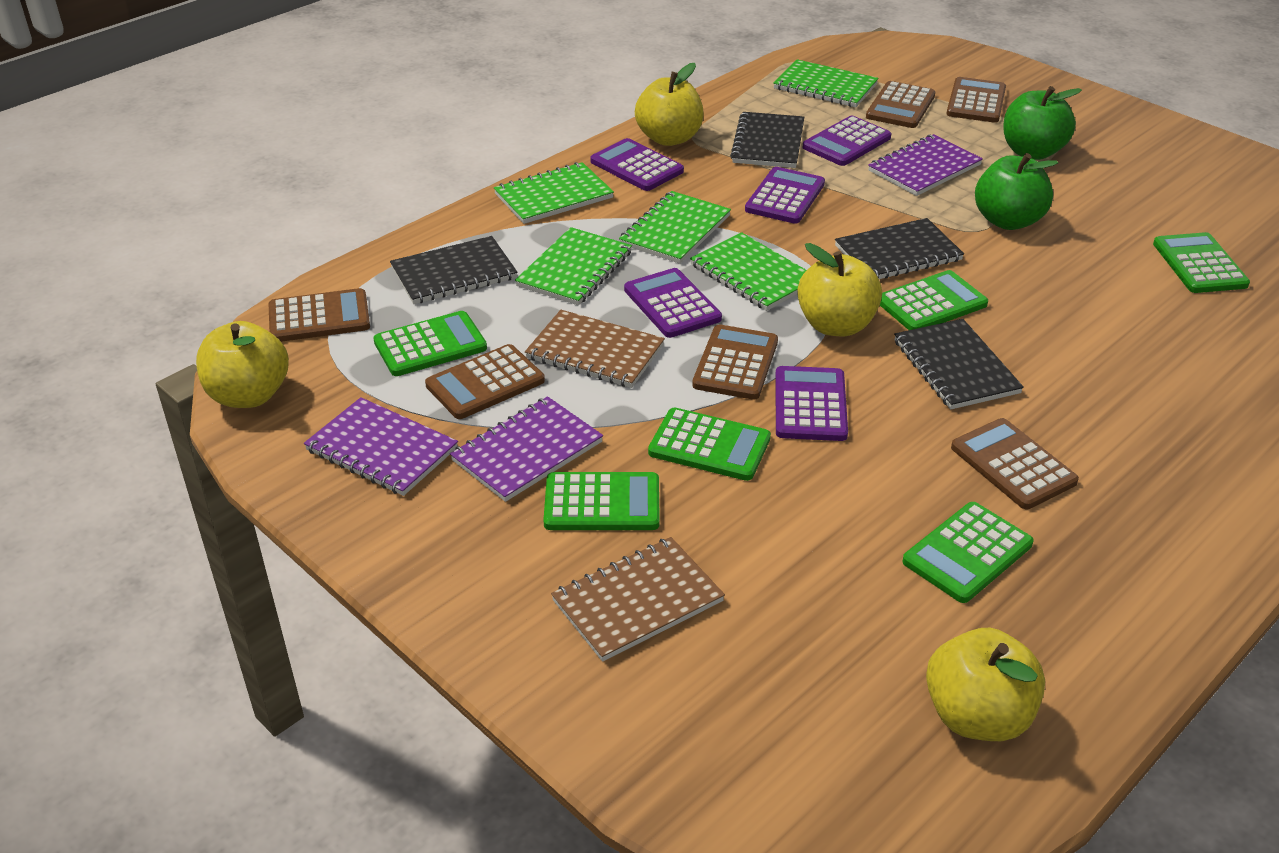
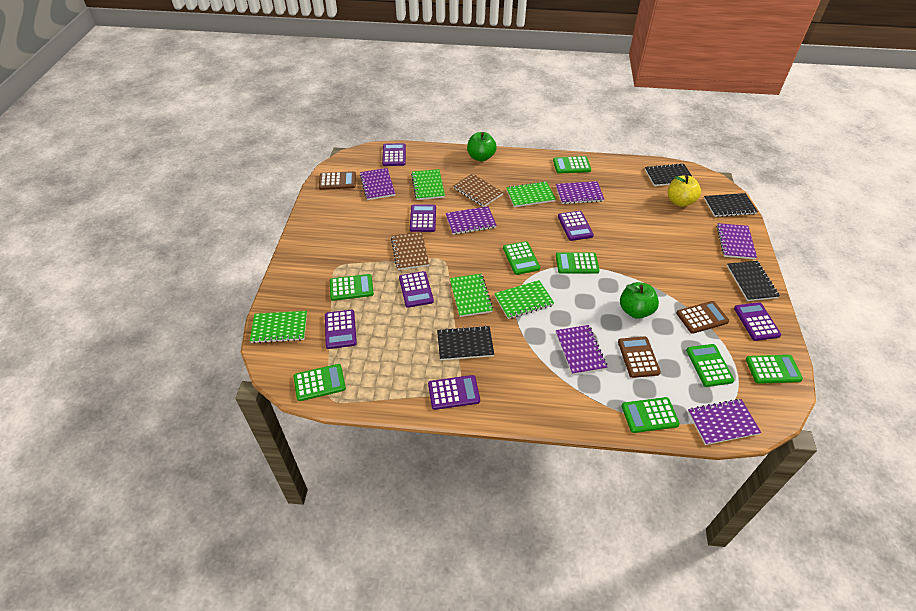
brown calculator: 6 -> 3
green calculator: 6 -> 8
purple calculator: 5 -> 7
purple notebook: 3 -> 6
yellow apple: 4 -> 1

